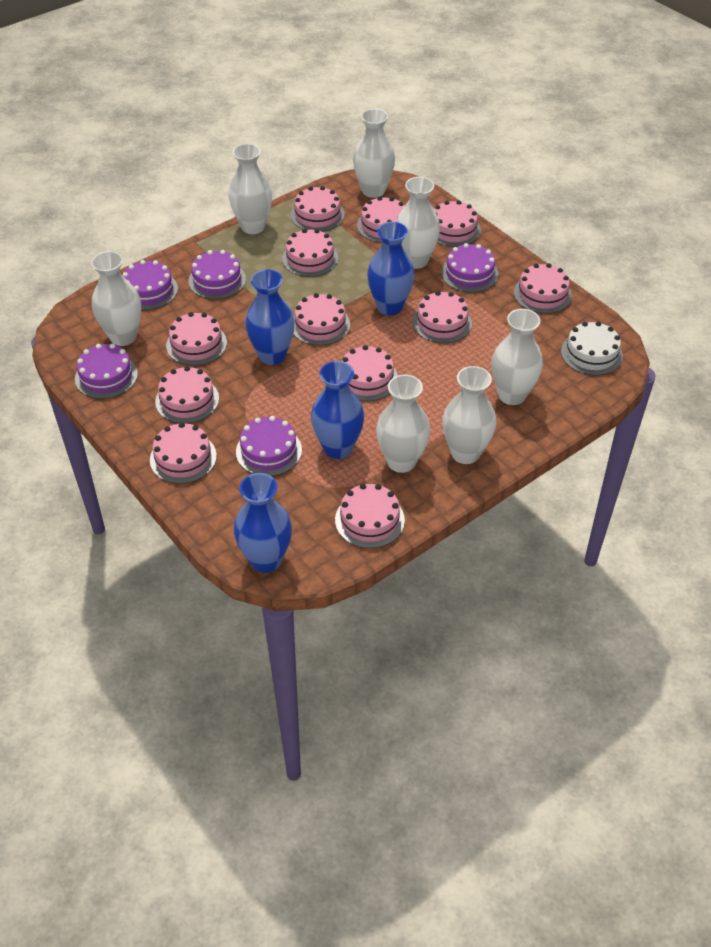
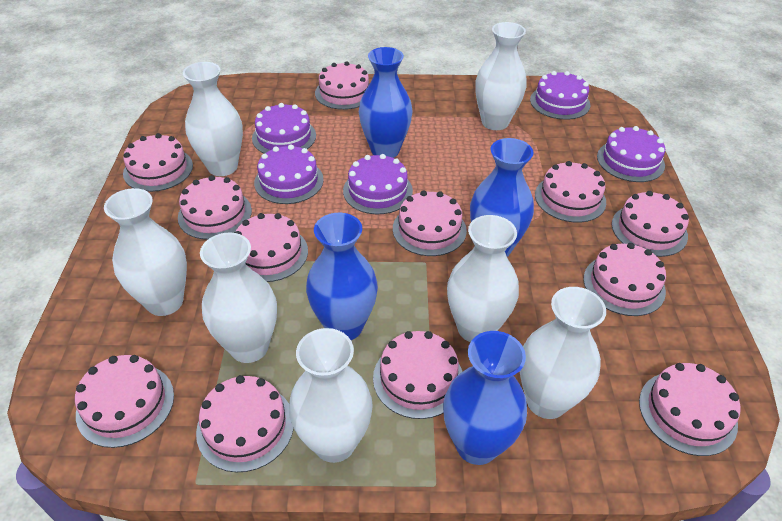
white cake: 1 -> 0

